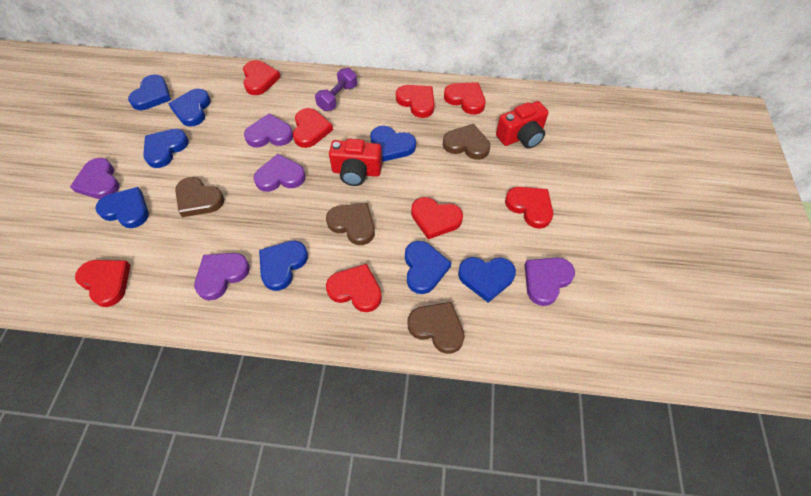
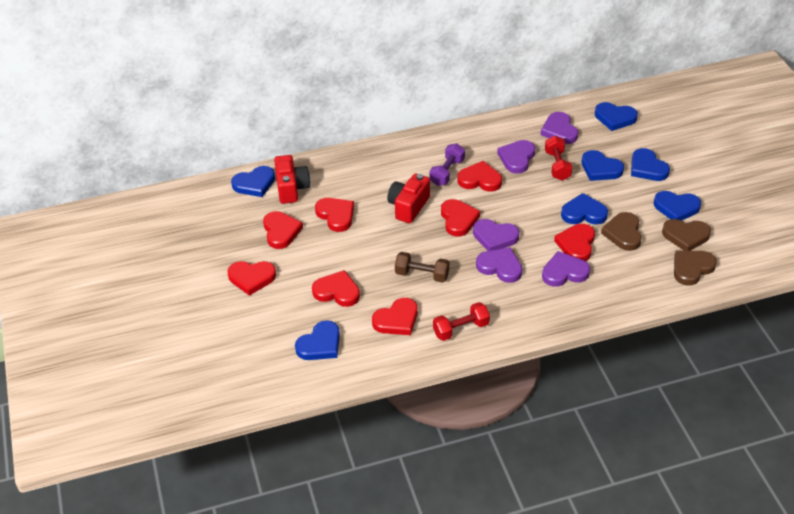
blue heart: 8 -> 7
brown dumbbell: 0 -> 1
brown heart: 4 -> 3
red dumbbell: 0 -> 2

